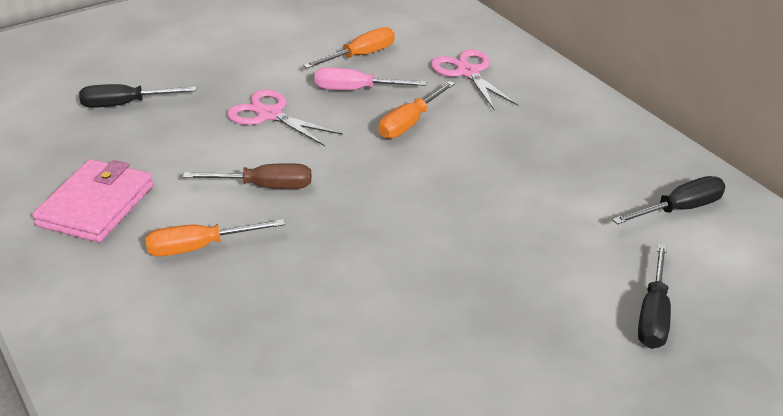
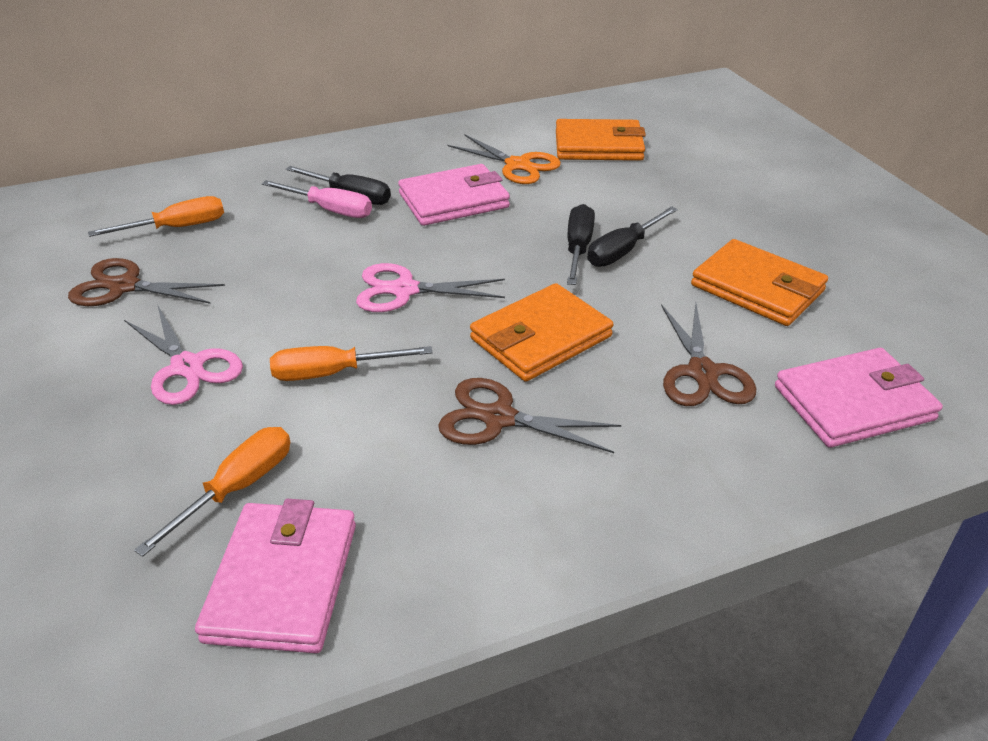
brown scissors: 0 -> 3
brown screwdriver: 1 -> 0
orange scissors: 0 -> 1
orange wallet: 0 -> 3
pink wallet: 1 -> 3

